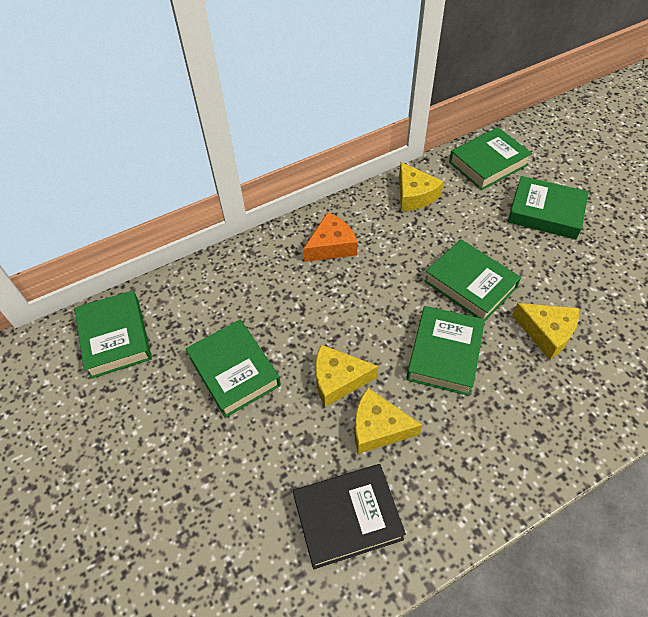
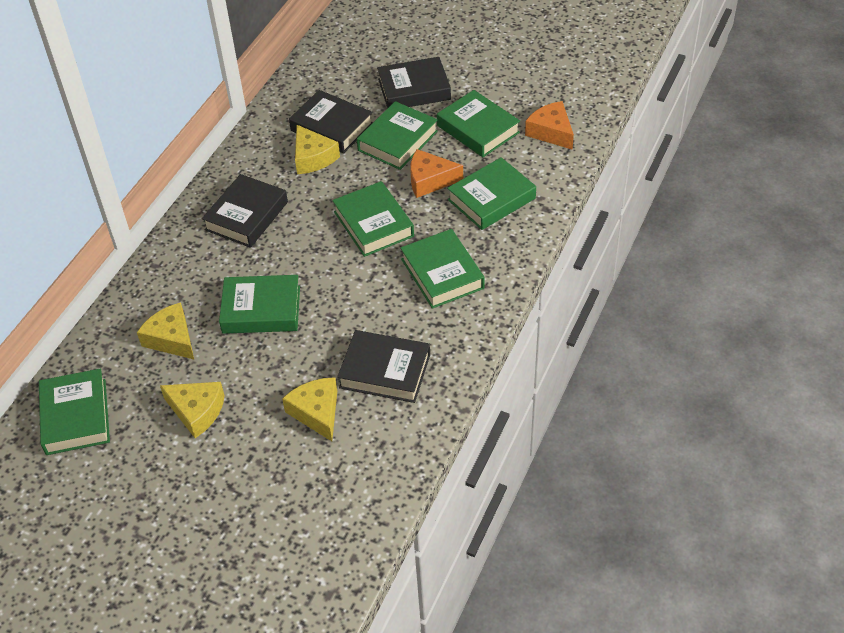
black book: 1 -> 4
green book: 6 -> 7
orange cheese: 1 -> 2

